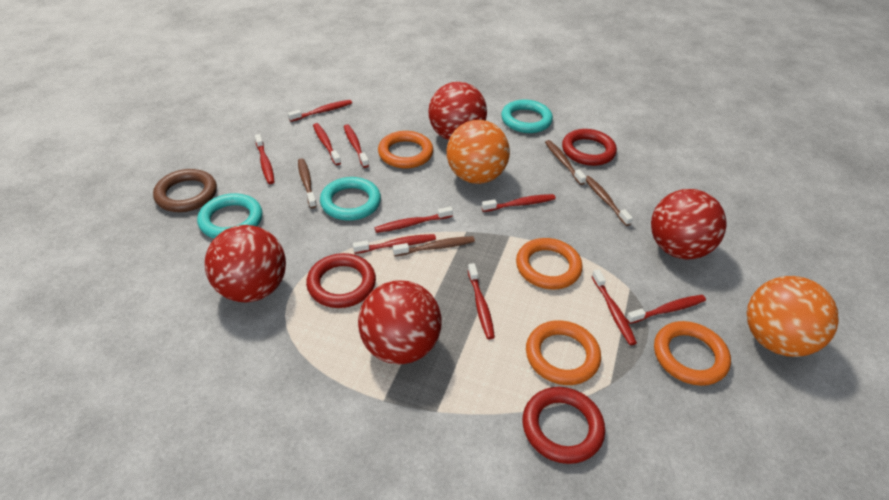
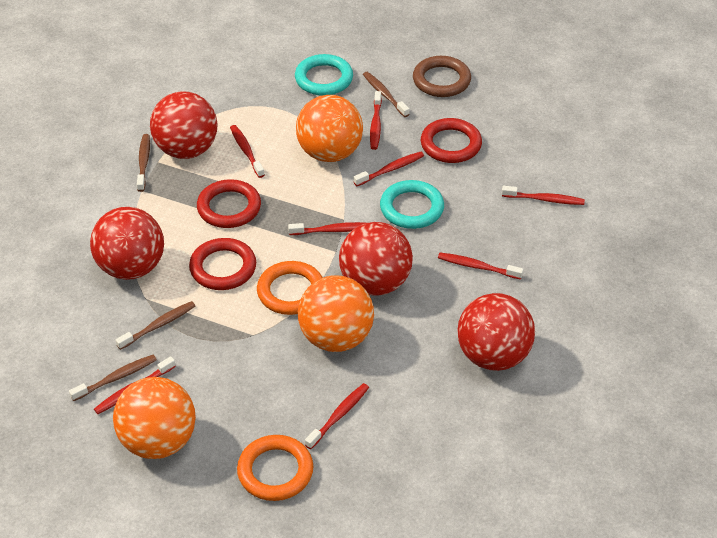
orange ball: 2 -> 3
orange ring: 4 -> 2
red toothbrush: 10 -> 8
turquoise ring: 3 -> 2

